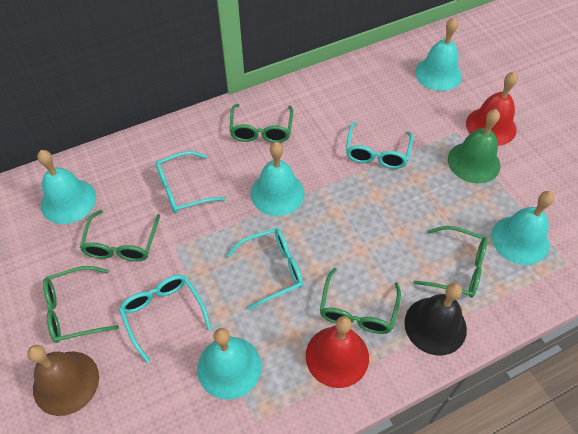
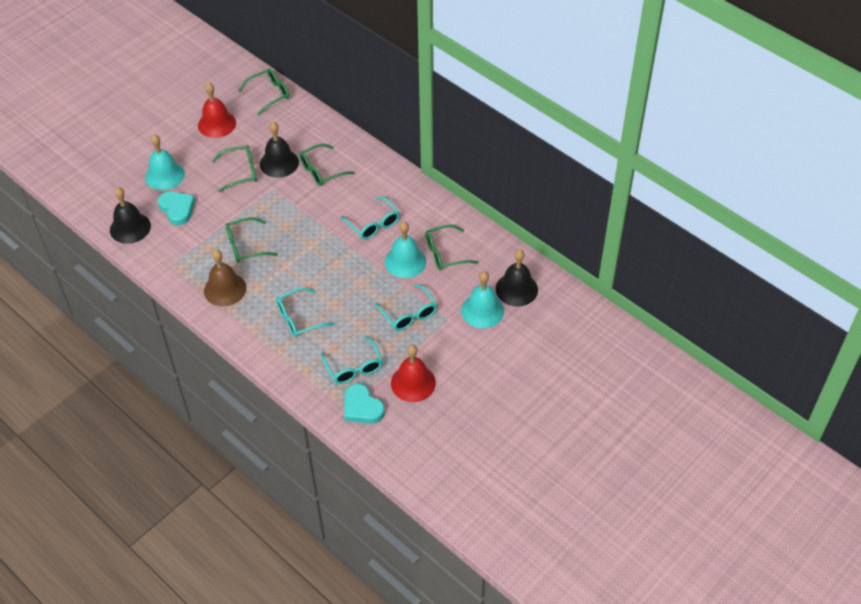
black bell: 1 -> 3
green bell: 1 -> 0
turquoise bell: 5 -> 3
turquoise heart: 0 -> 2

